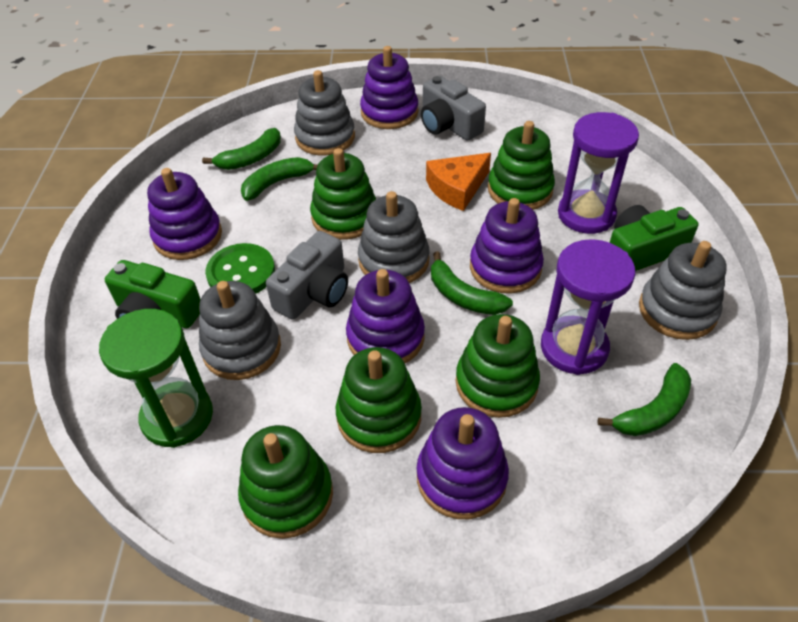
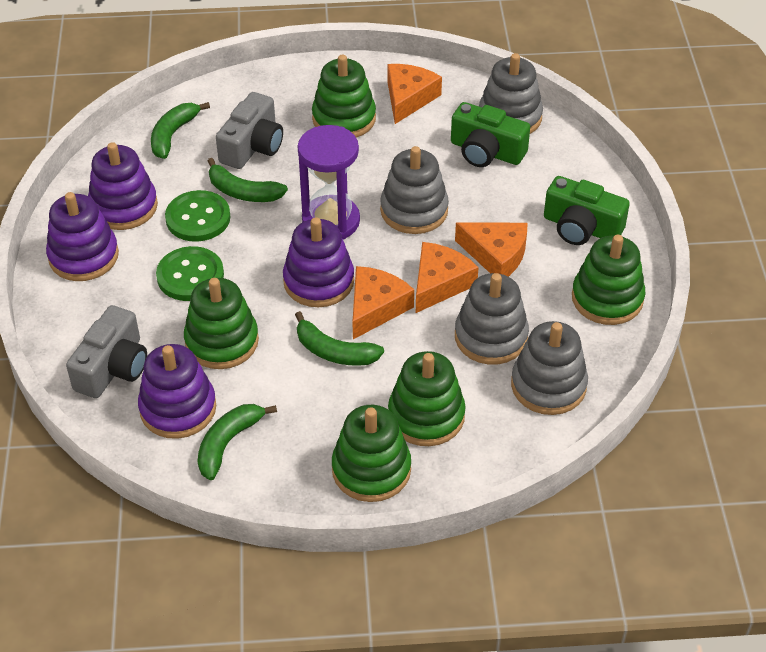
green button: 1 -> 2
green hourglass: 1 -> 0
orange cheese: 1 -> 4
purple hourglass: 2 -> 1
purple stacking toy: 5 -> 4

